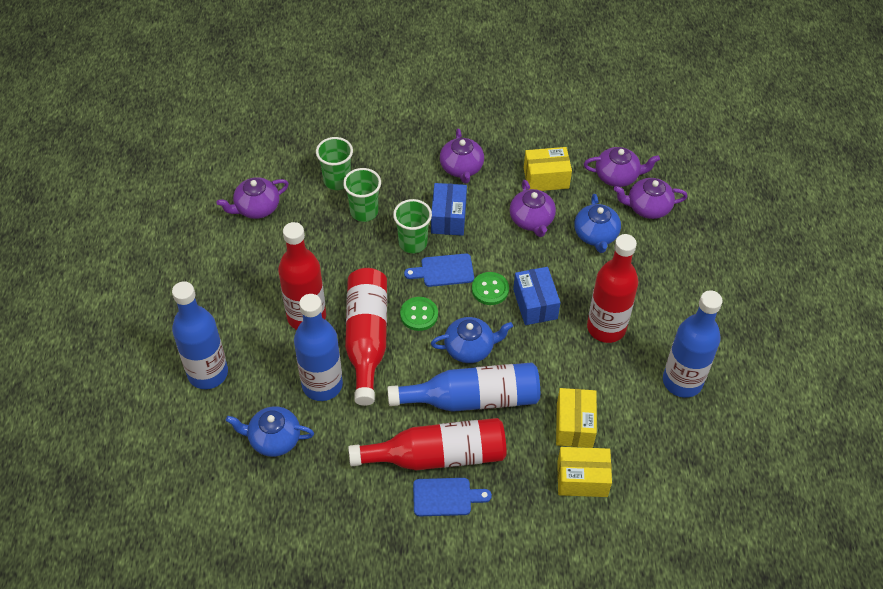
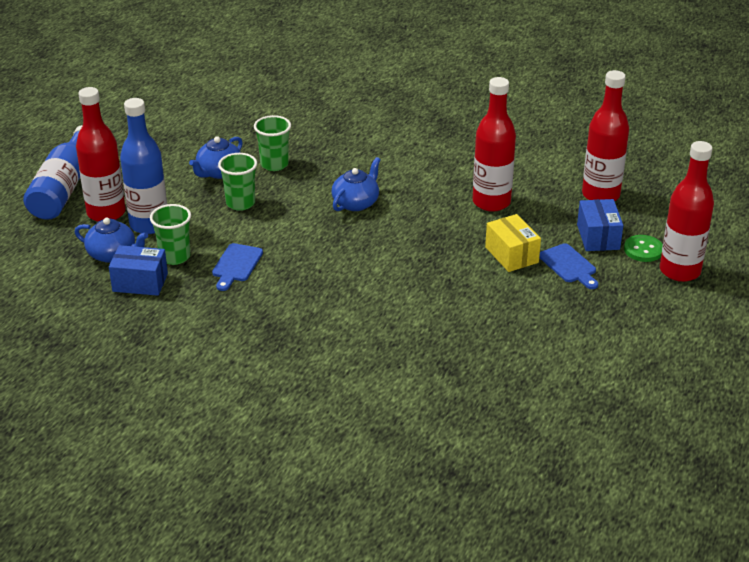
blue bottle: 4 -> 2
green button: 2 -> 1
purple teapot: 5 -> 0
yellow box: 3 -> 1

